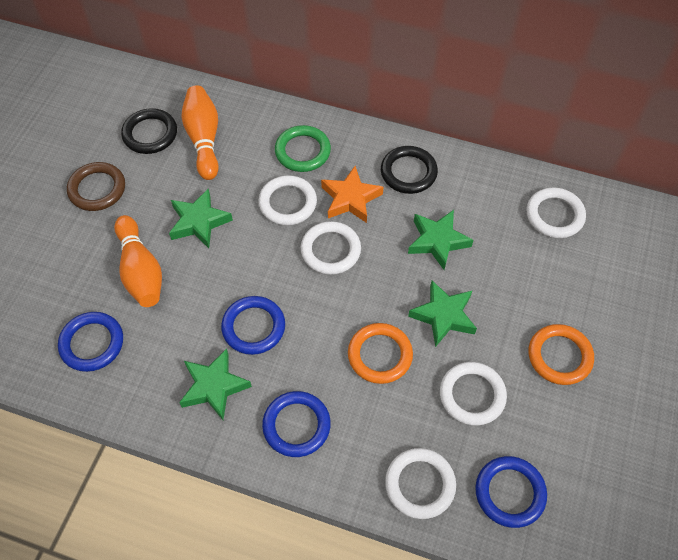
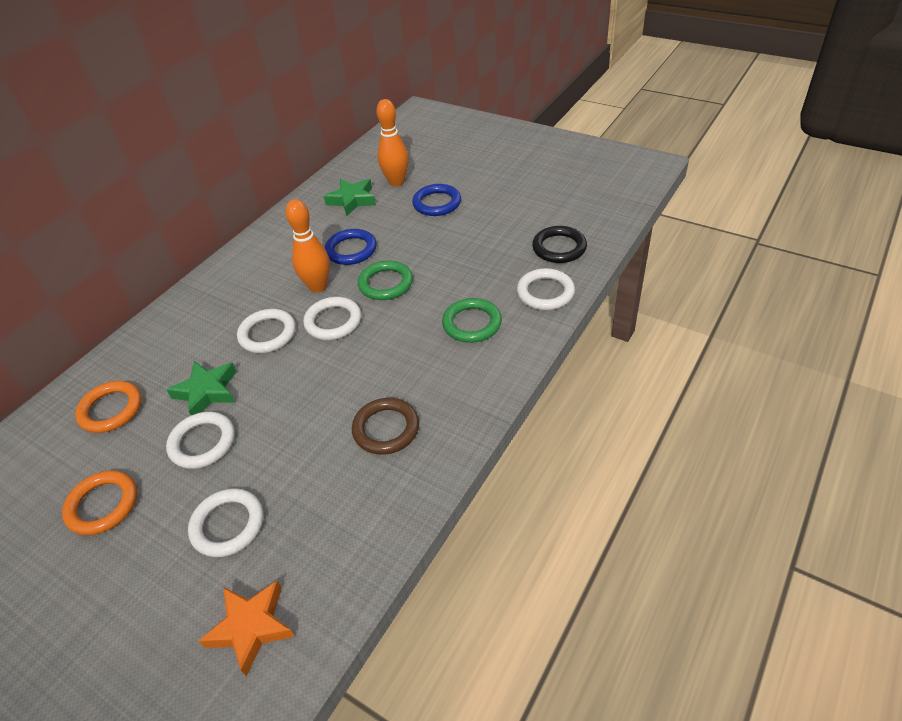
black ring: 2 -> 1
blue ring: 4 -> 2
green ring: 1 -> 2
green star: 4 -> 2

